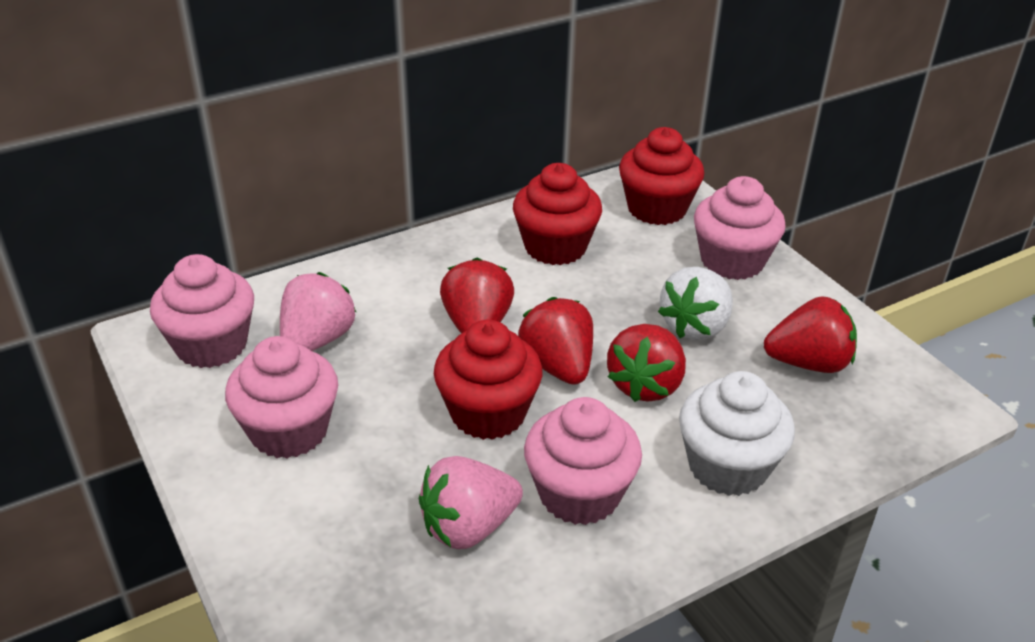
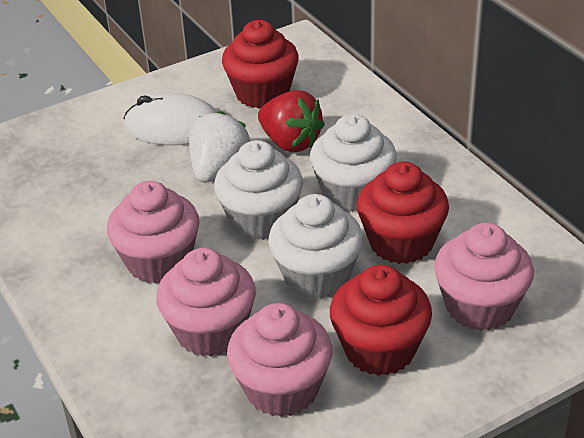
pink strawberry: 2 -> 0
red strawberry: 4 -> 1
white cupcake: 1 -> 3
white mouse: 0 -> 1

